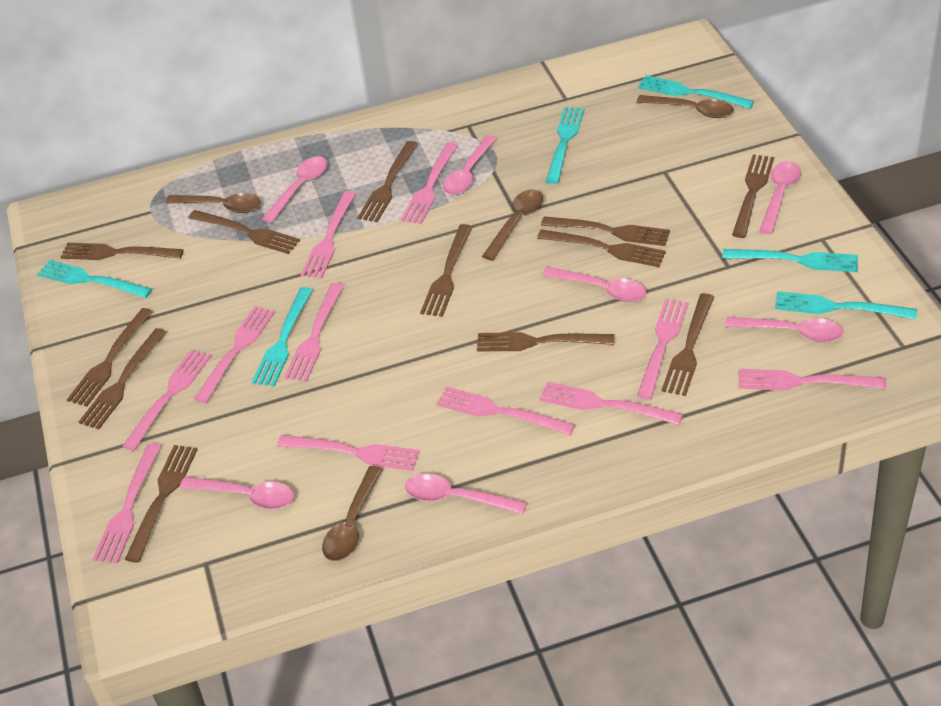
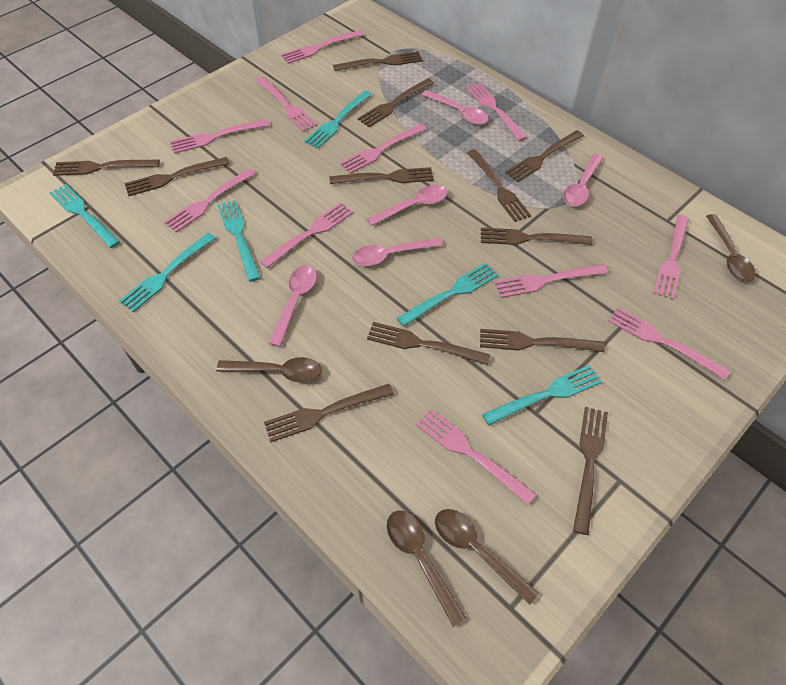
pink spoon: 7 -> 5

